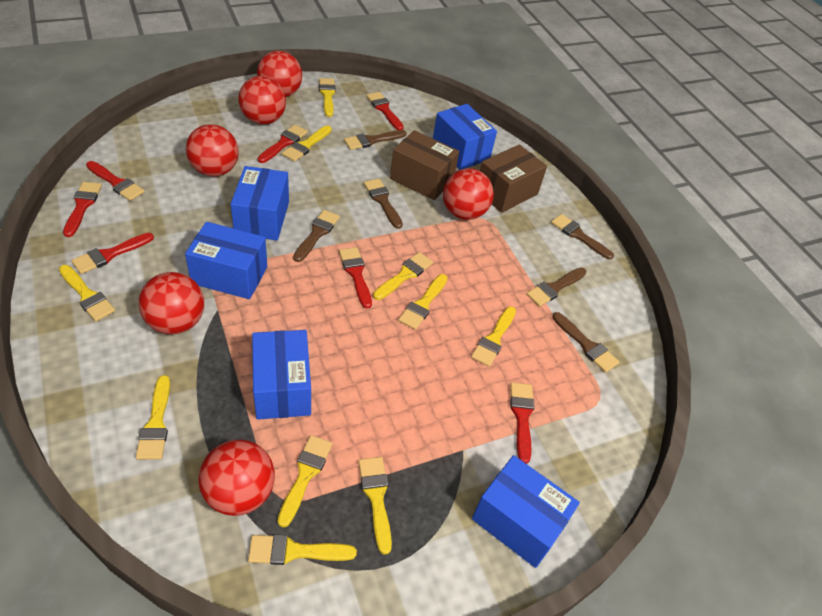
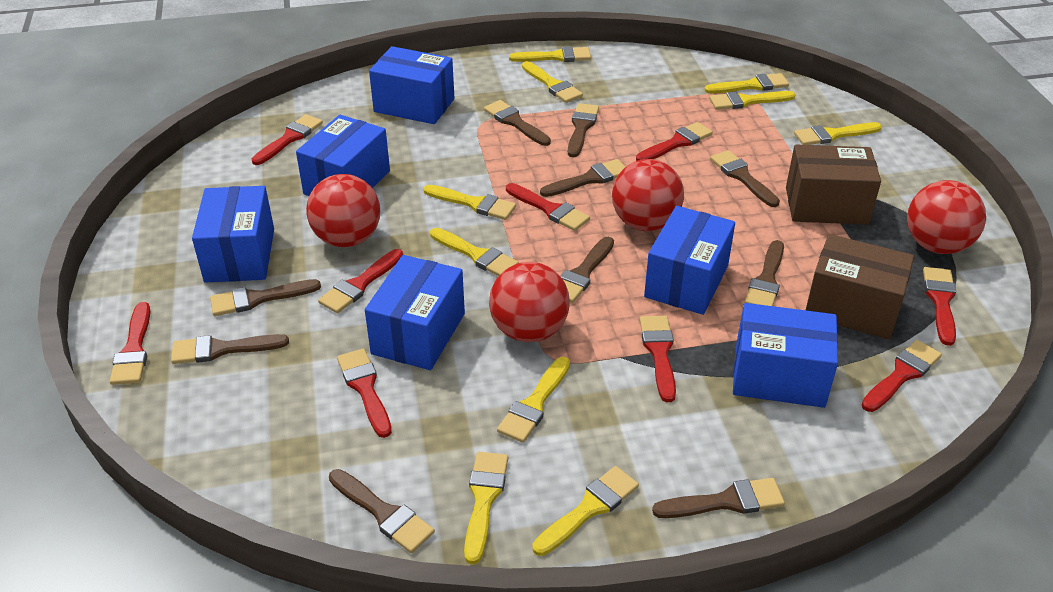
blue box: 5 -> 6
brown brush: 6 -> 10
red ball: 6 -> 4
red brush: 7 -> 9

